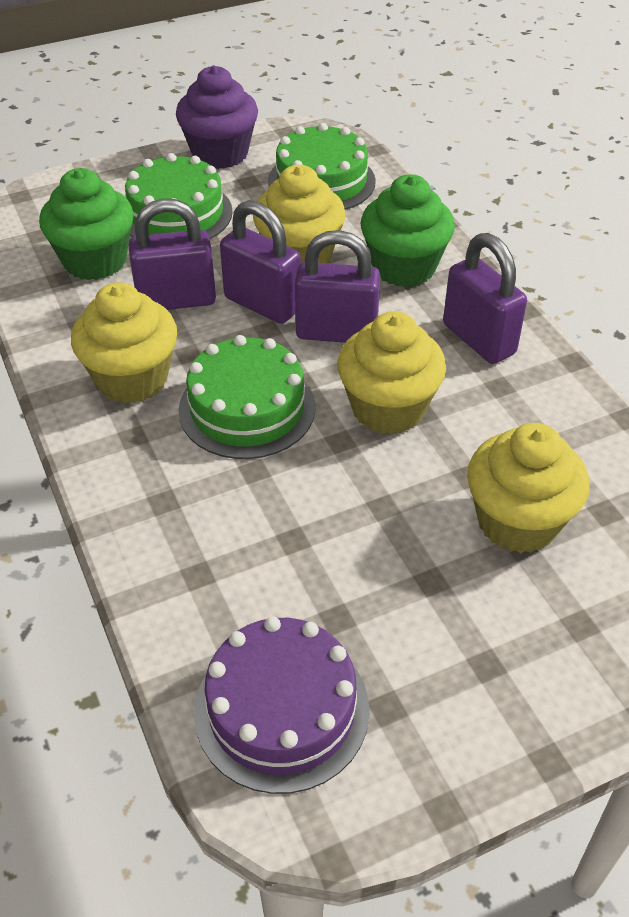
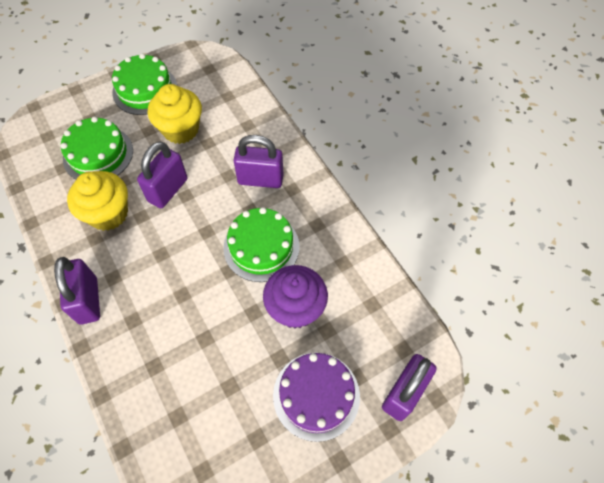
green cupcake: 2 -> 0
yellow cupcake: 4 -> 2

